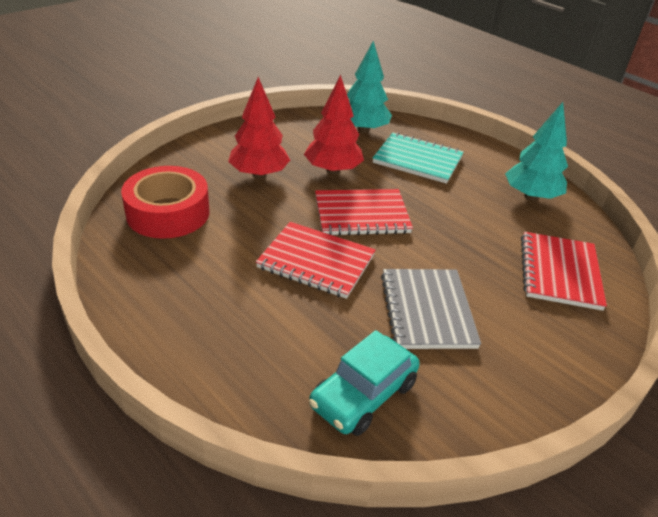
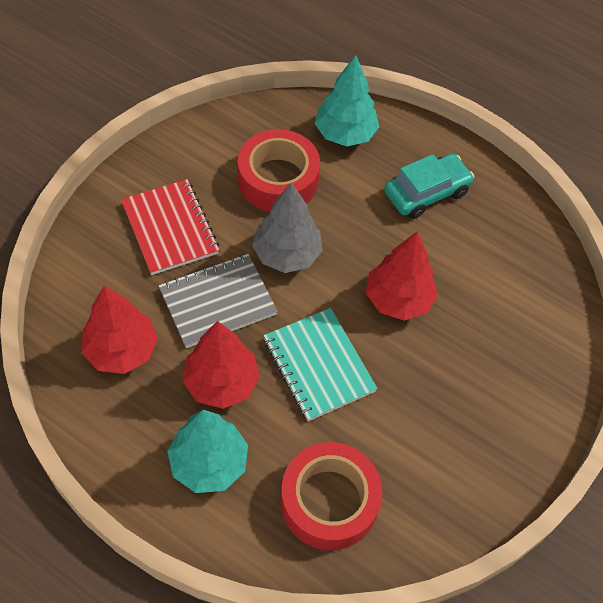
grey tree: 0 -> 1
red notebook: 3 -> 1
red tape: 1 -> 2
red tree: 2 -> 3

